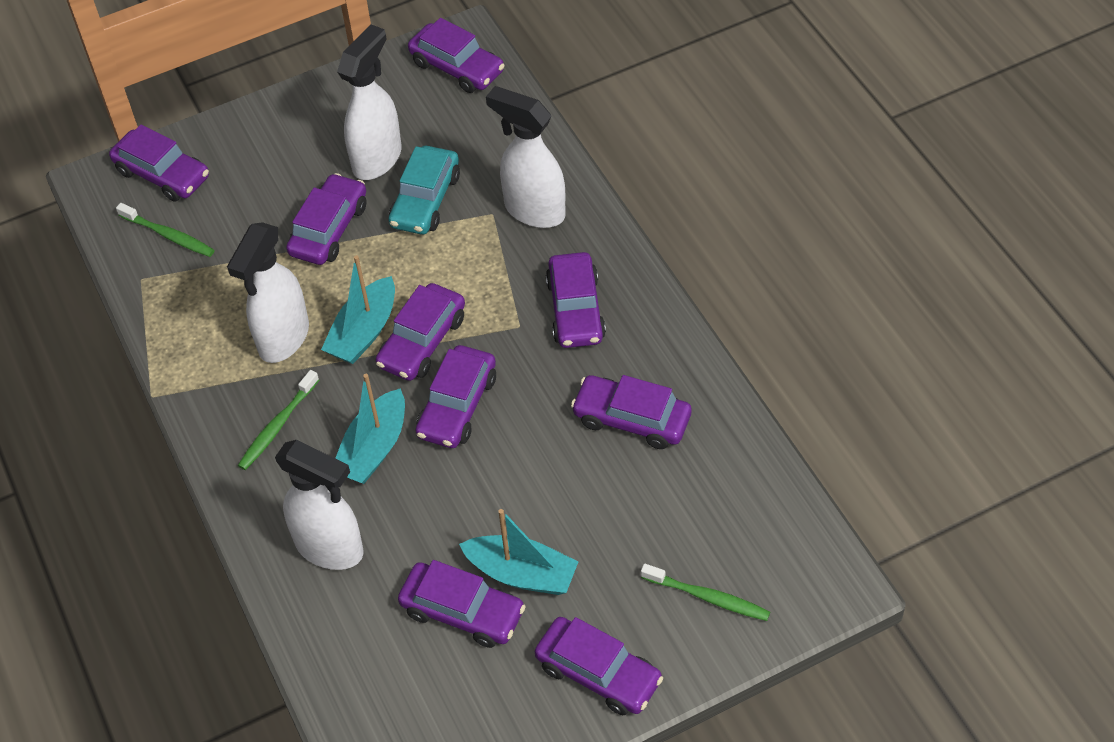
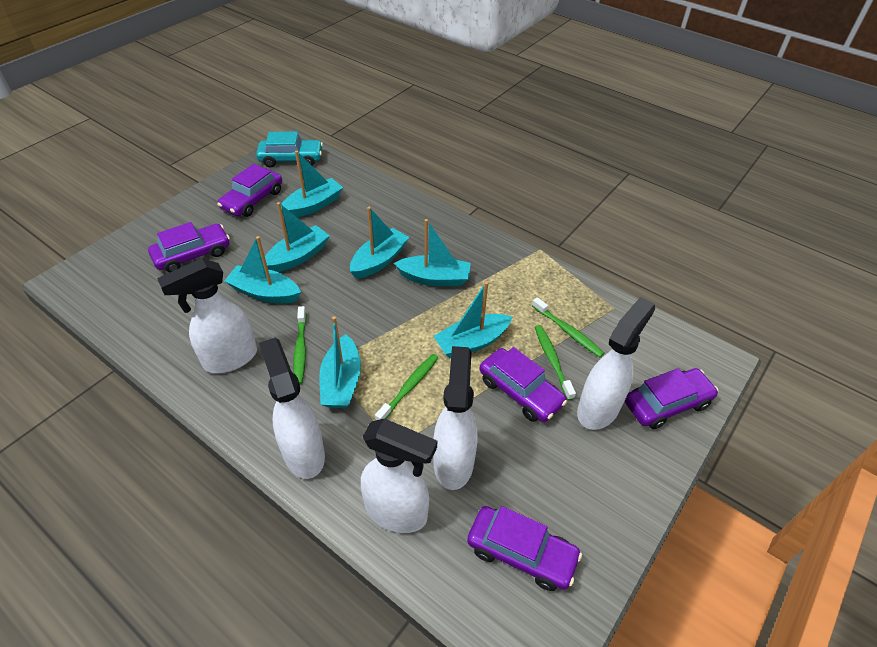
green toothbrush: 3 -> 4
purple car: 9 -> 5
turquoise boat: 3 -> 7
white spray bottle: 4 -> 5

